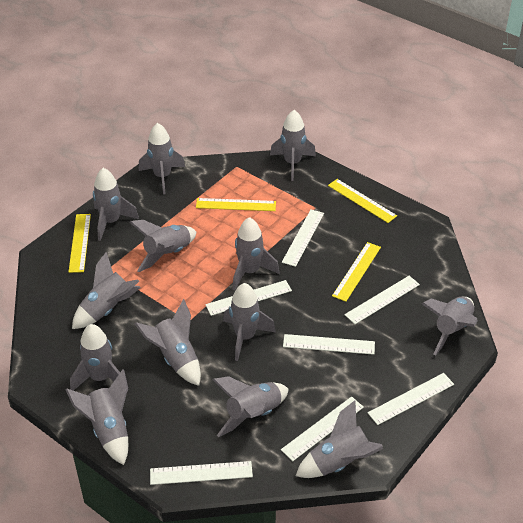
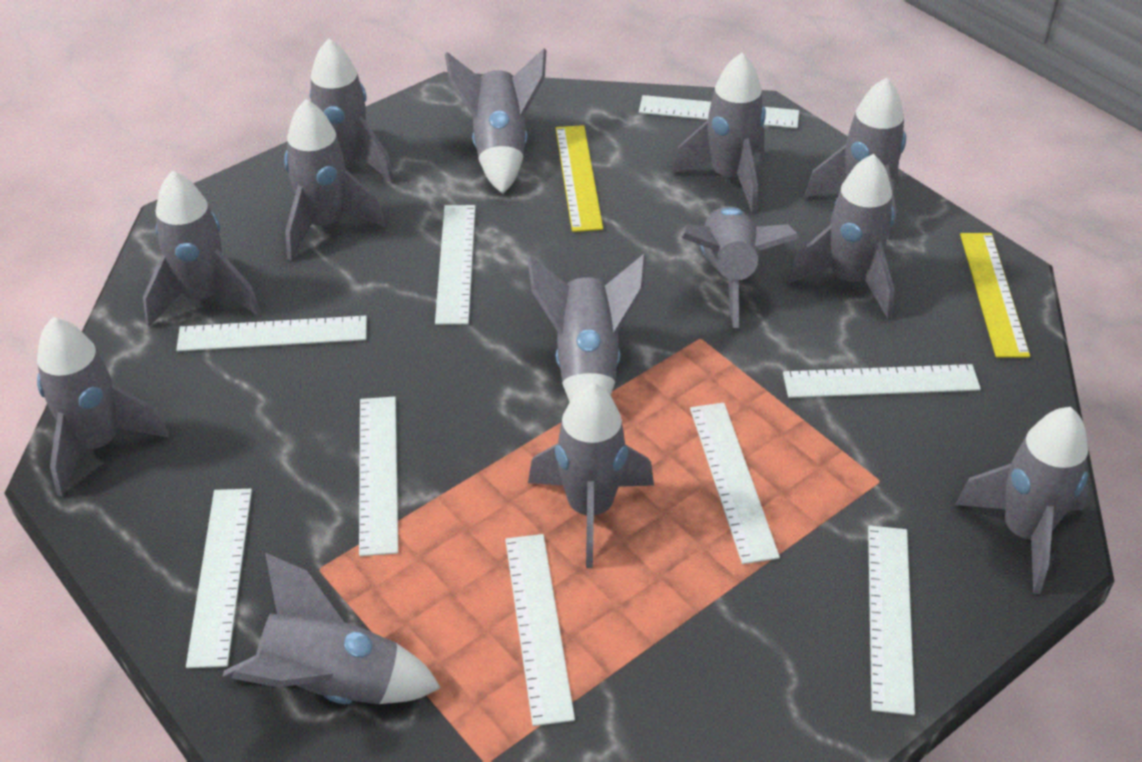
white ruler: 7 -> 9
yellow ruler: 4 -> 2

